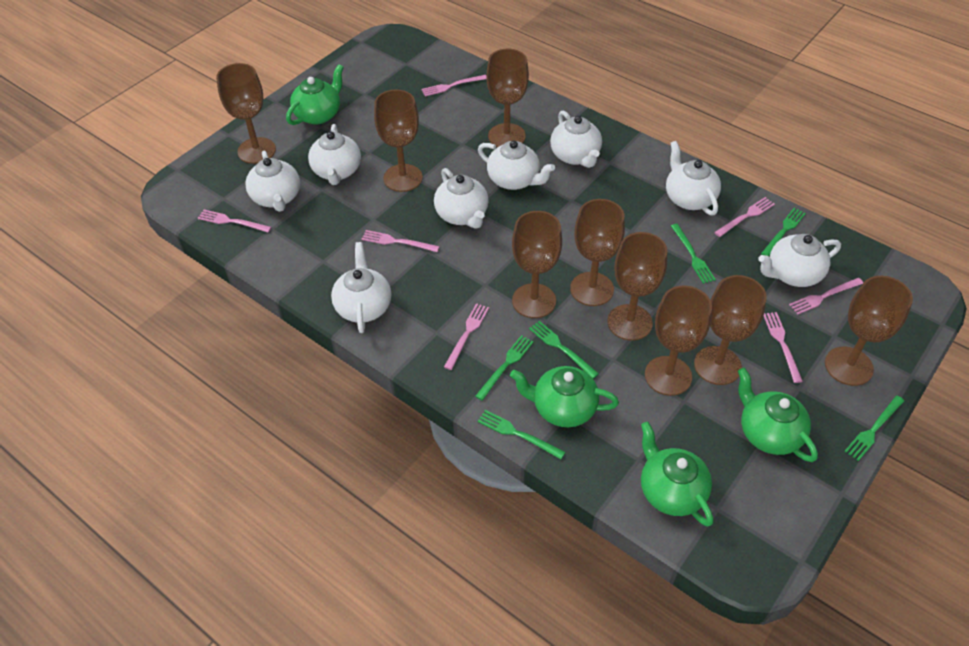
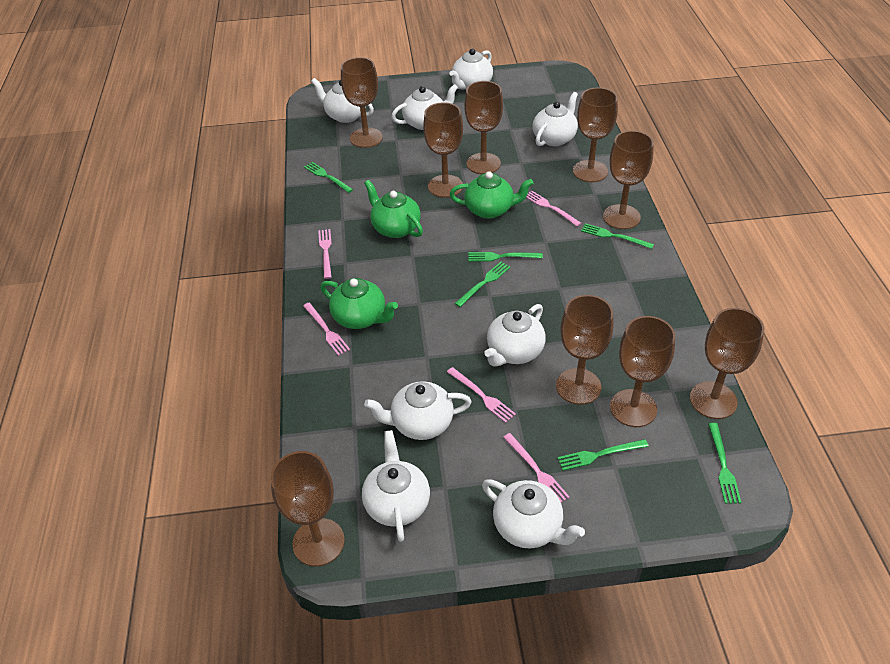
green teapot: 4 -> 3
pink fork: 7 -> 5

